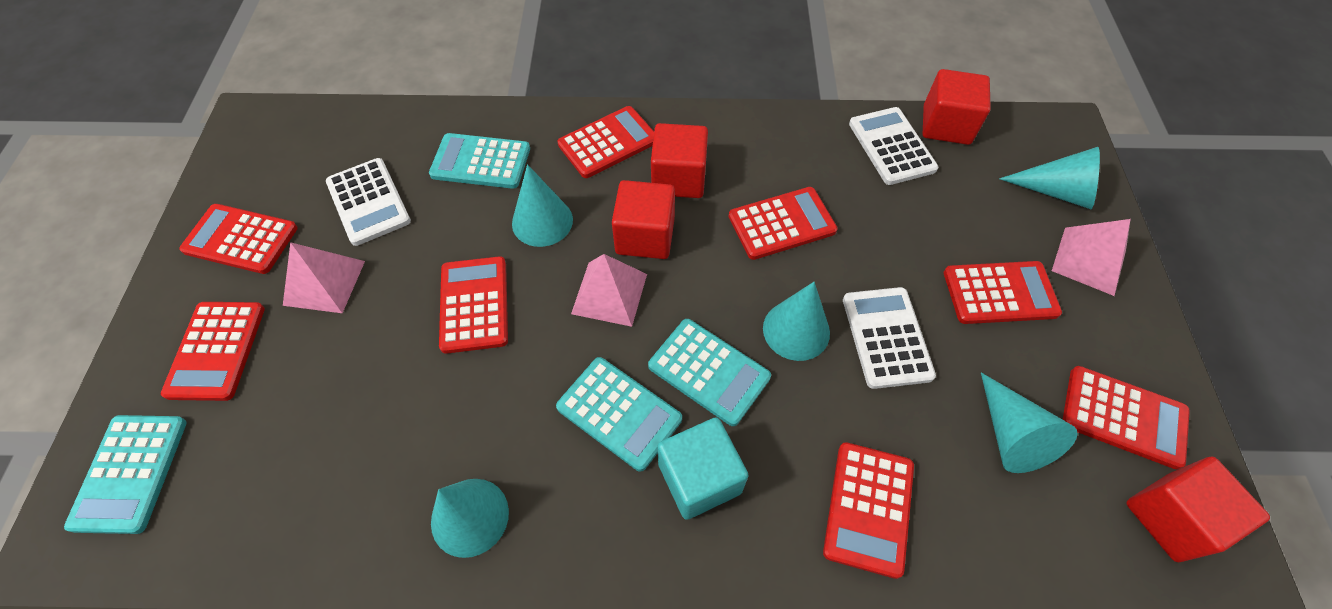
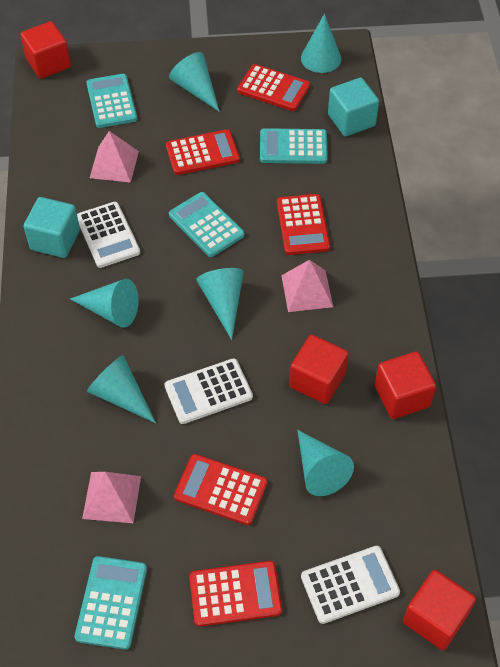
red calculator: 8 -> 5
turquoise cone: 5 -> 6
turquoise cube: 1 -> 2

